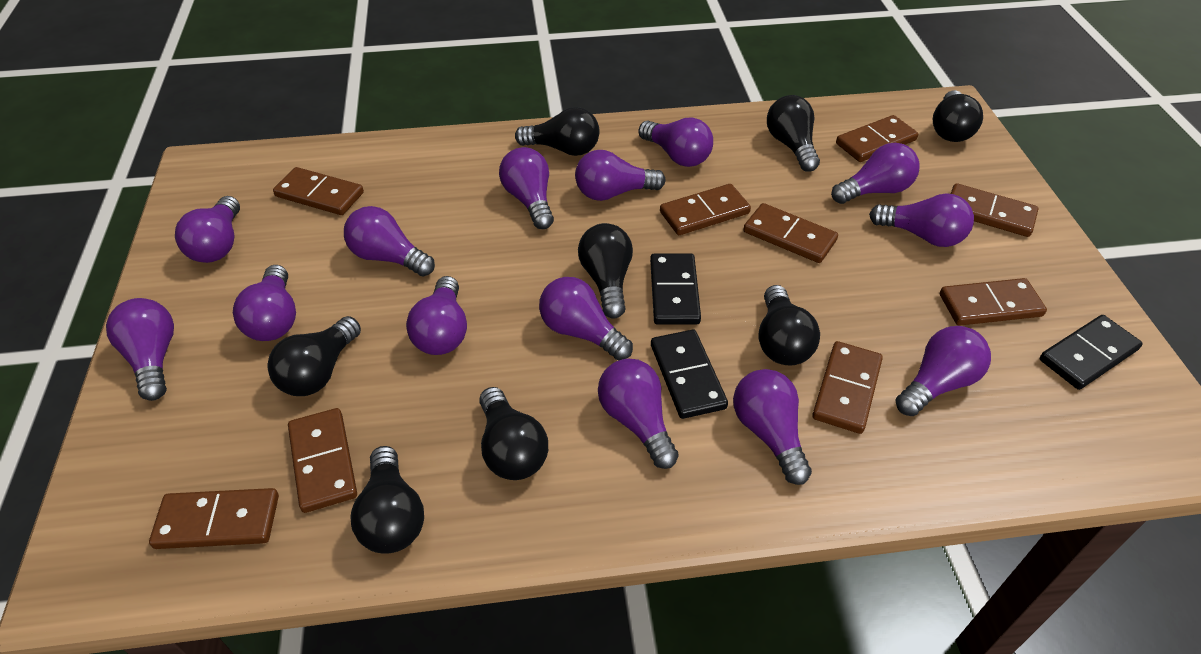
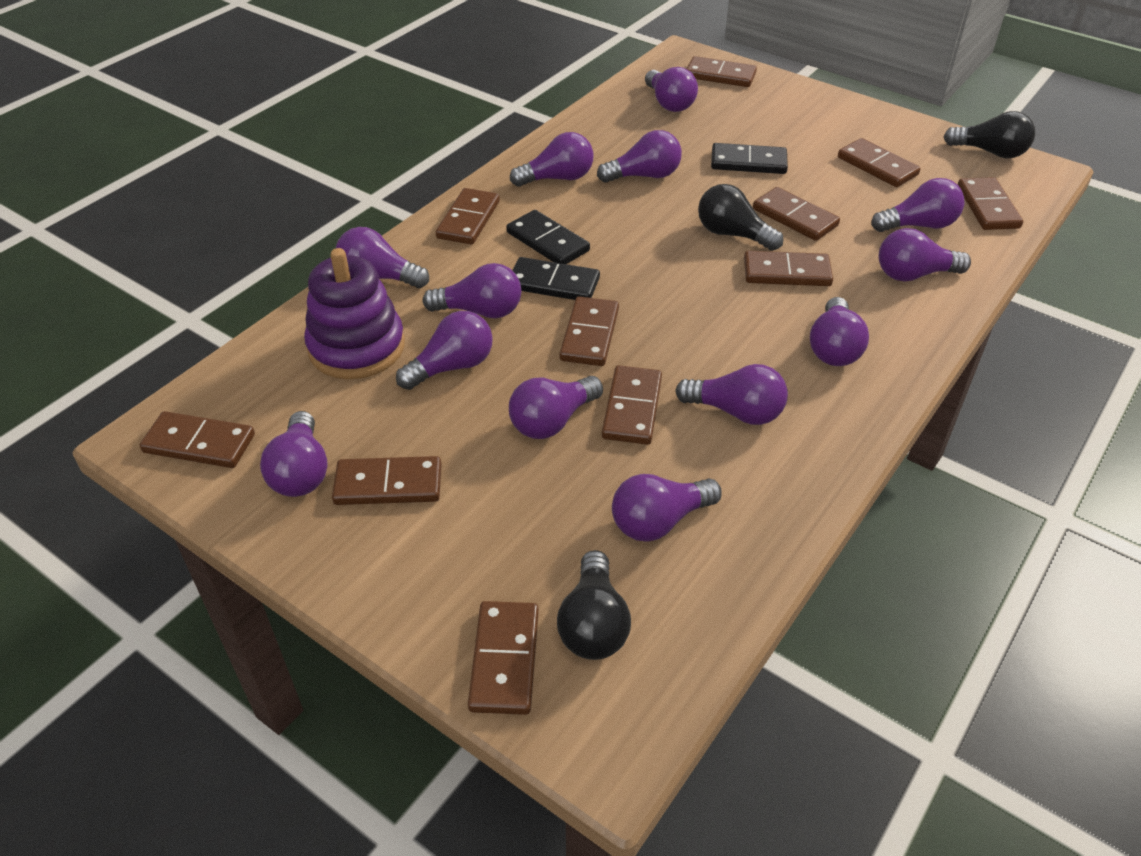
black light bulb: 8 -> 3
brown domino: 9 -> 11
purple light bulb: 14 -> 13
purple stacking toy: 0 -> 1

